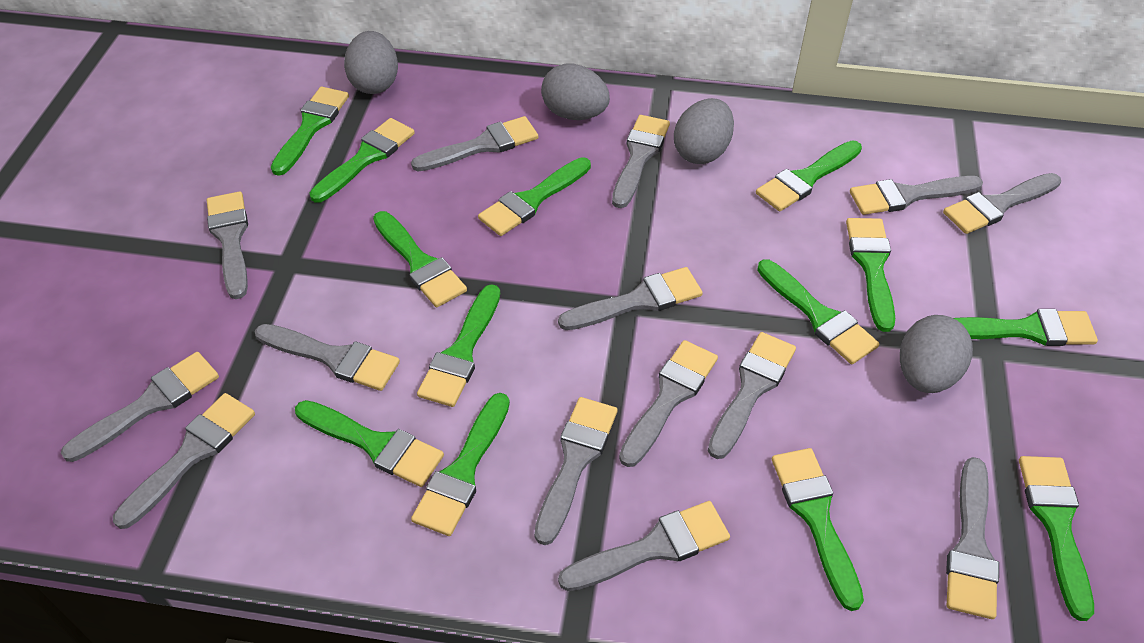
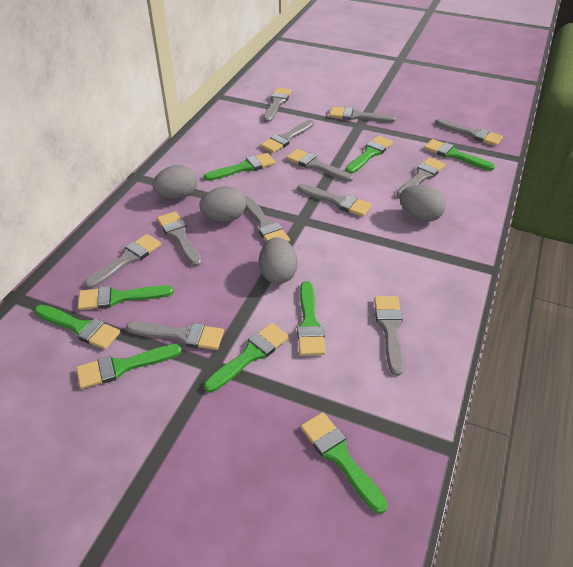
green brush: 13 -> 9
grey brush: 14 -> 12

